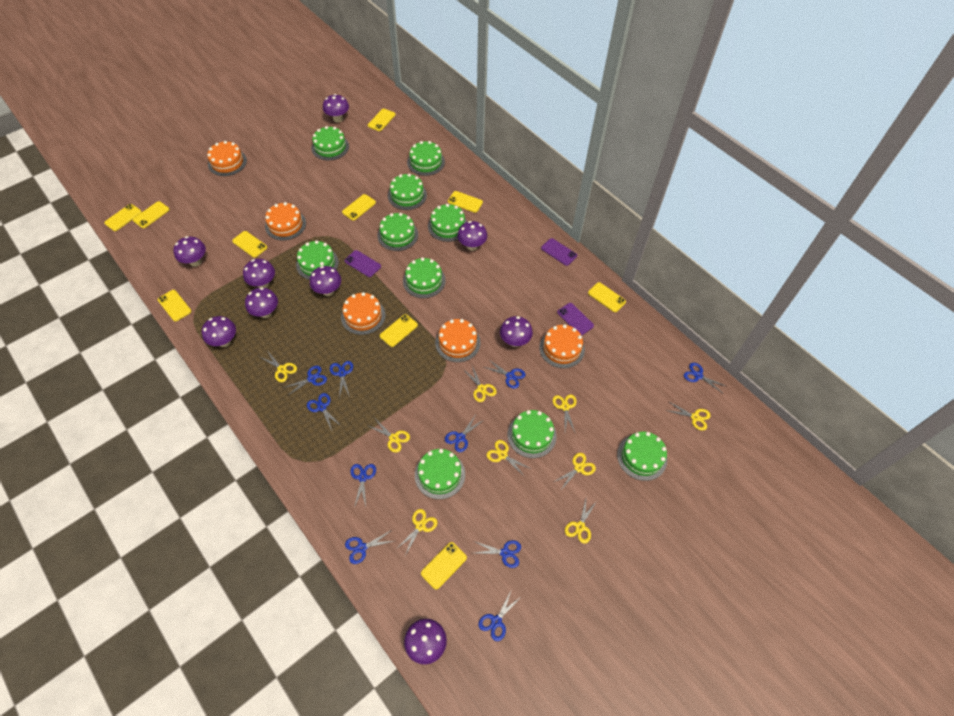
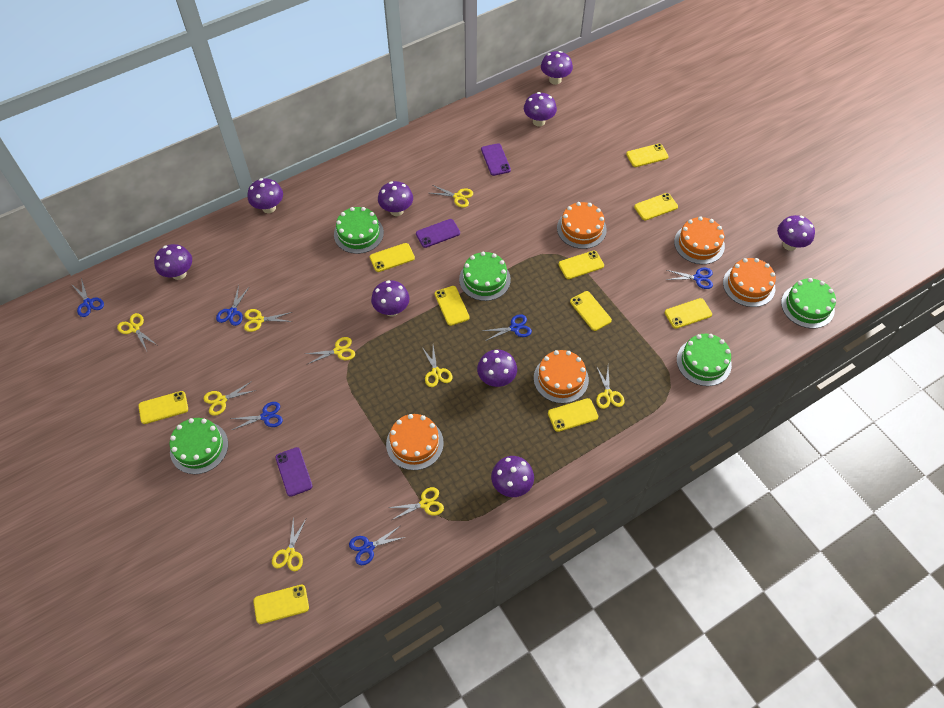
blue scissors: 10 -> 6
green cake: 10 -> 5

